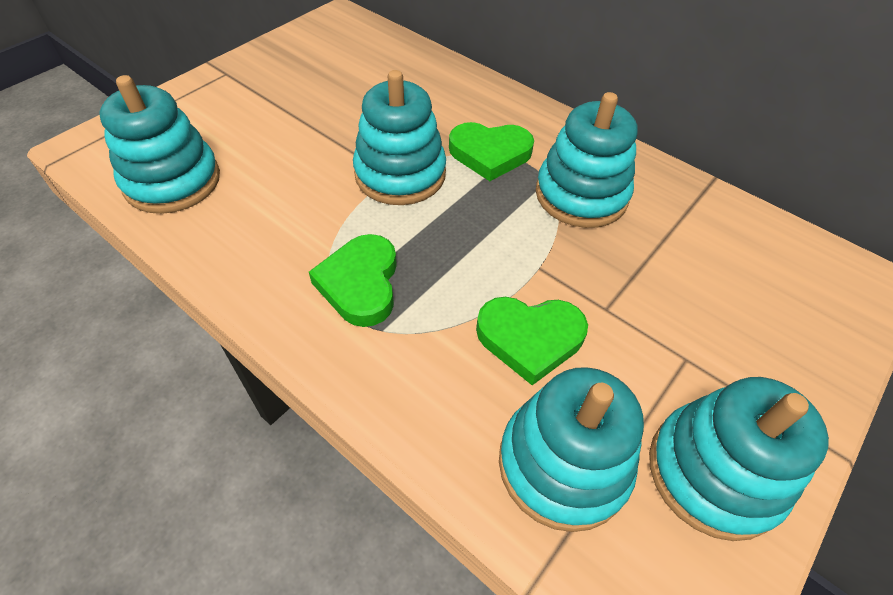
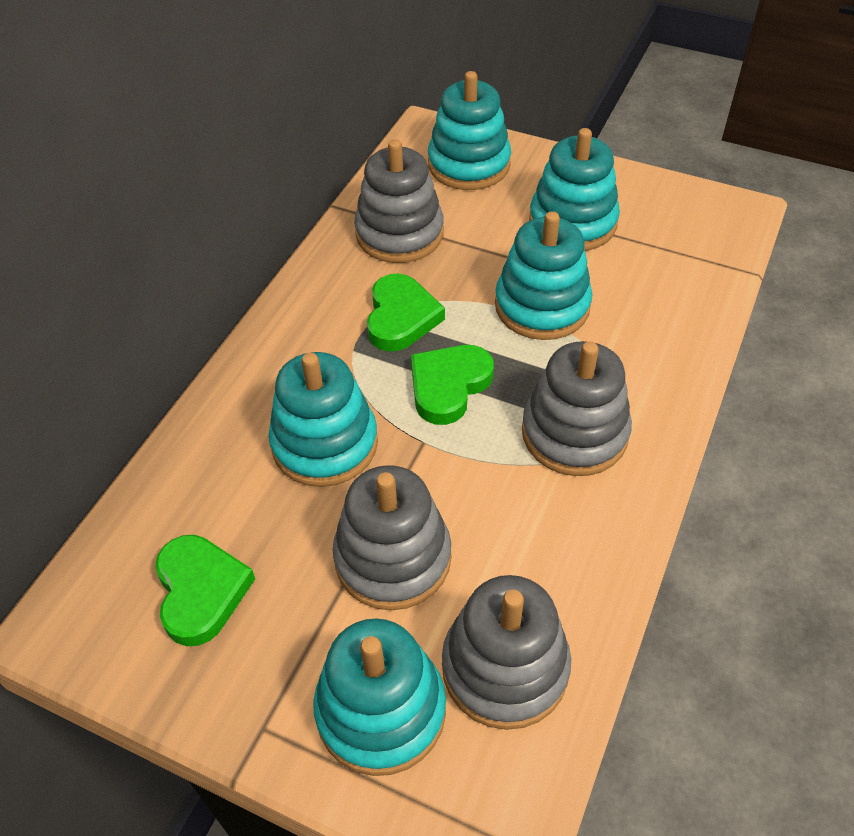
grey stacking toy: 0 -> 4

